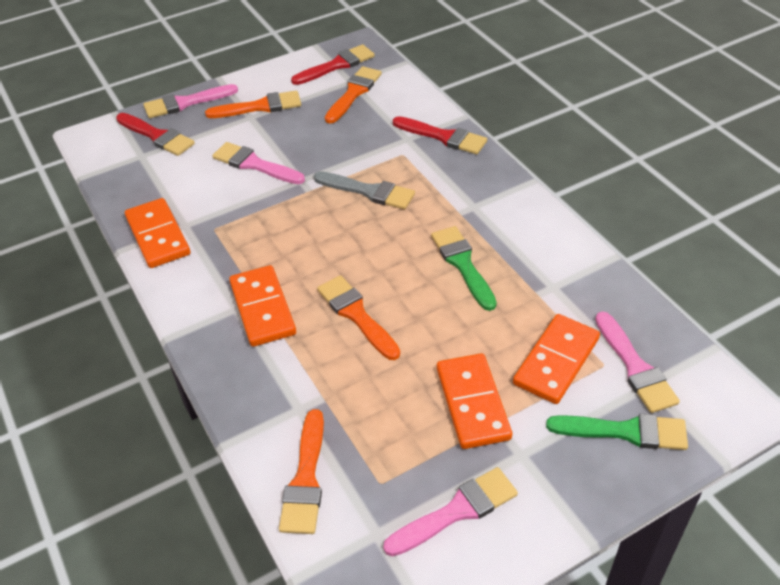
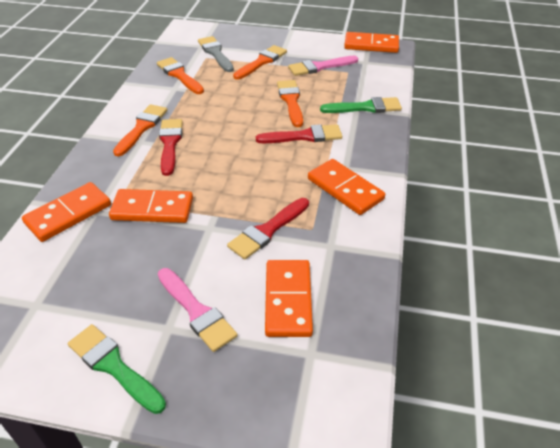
orange domino: 4 -> 5
pink brush: 4 -> 2

